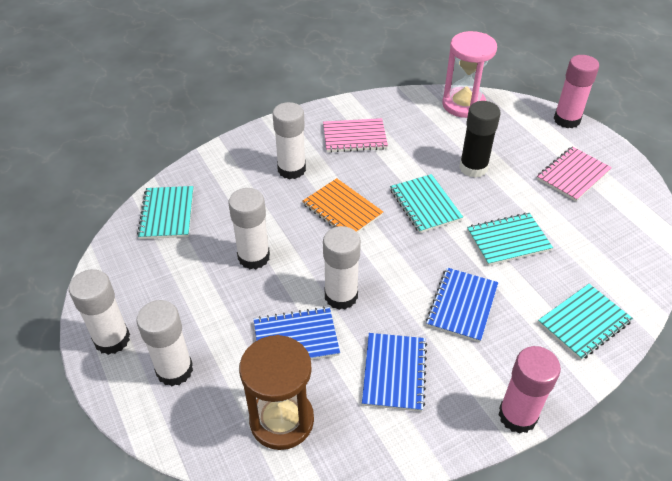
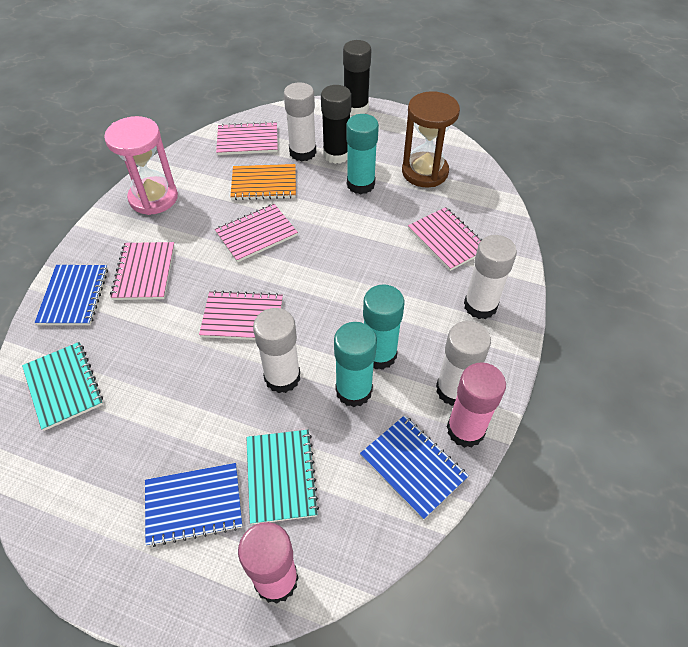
black glue stick: 1 -> 2
pink notebook: 2 -> 5
turquoise glue stick: 0 -> 3
turquoise notebook: 4 -> 2
white glue stick: 5 -> 4

